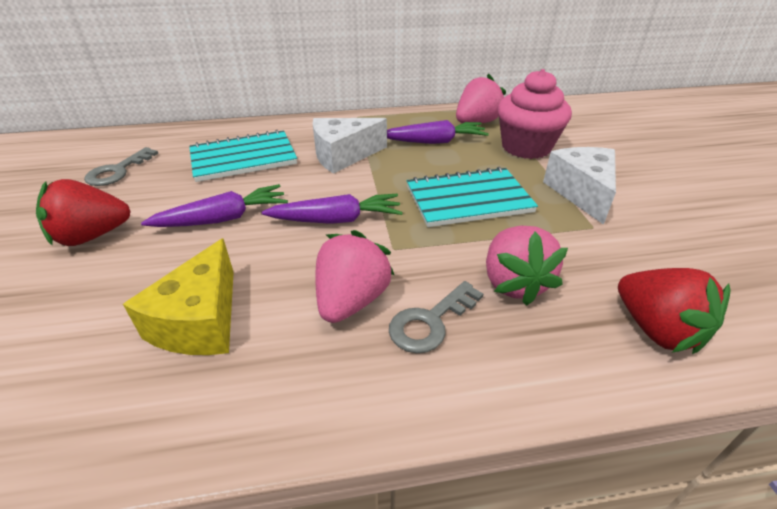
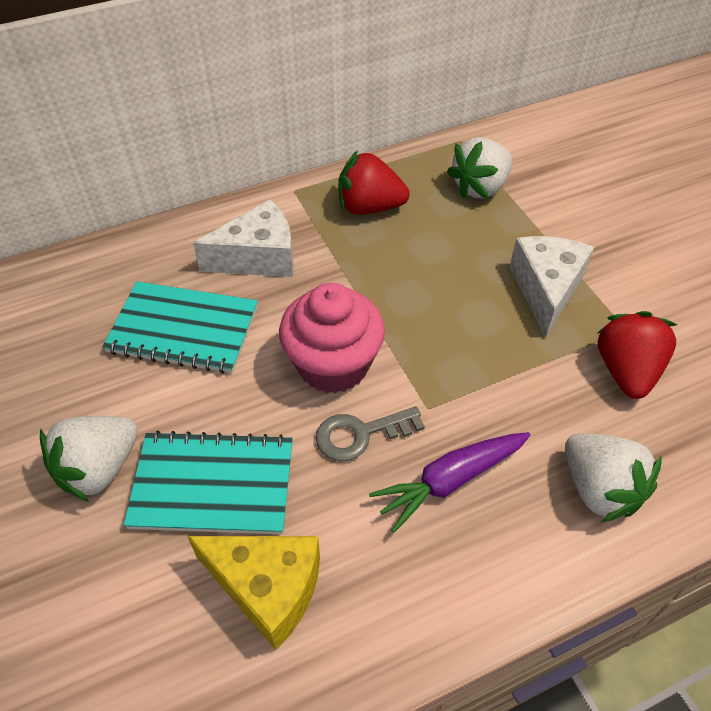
grey key: 2 -> 1
pink strawberry: 3 -> 0
purple carrot: 3 -> 1
white strawberry: 0 -> 3

